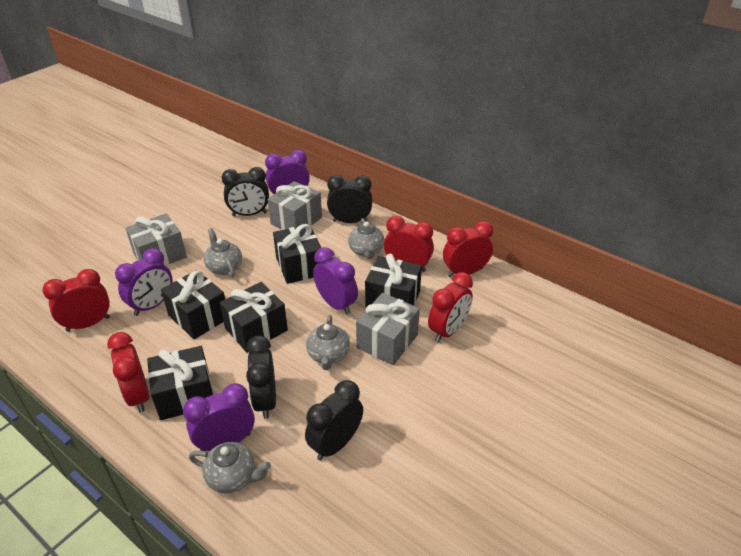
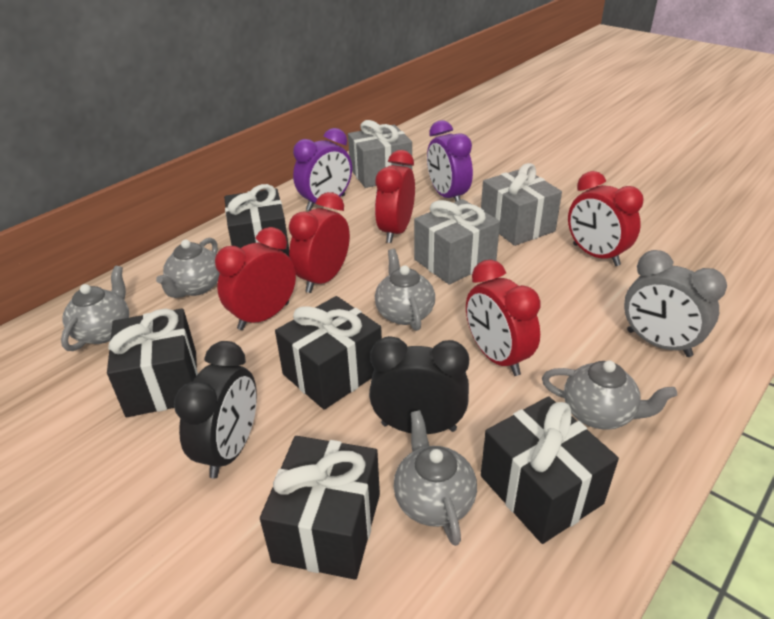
black clock: 4 -> 2
grey clock: 0 -> 1
grey teapot: 4 -> 5
purple clock: 4 -> 2

